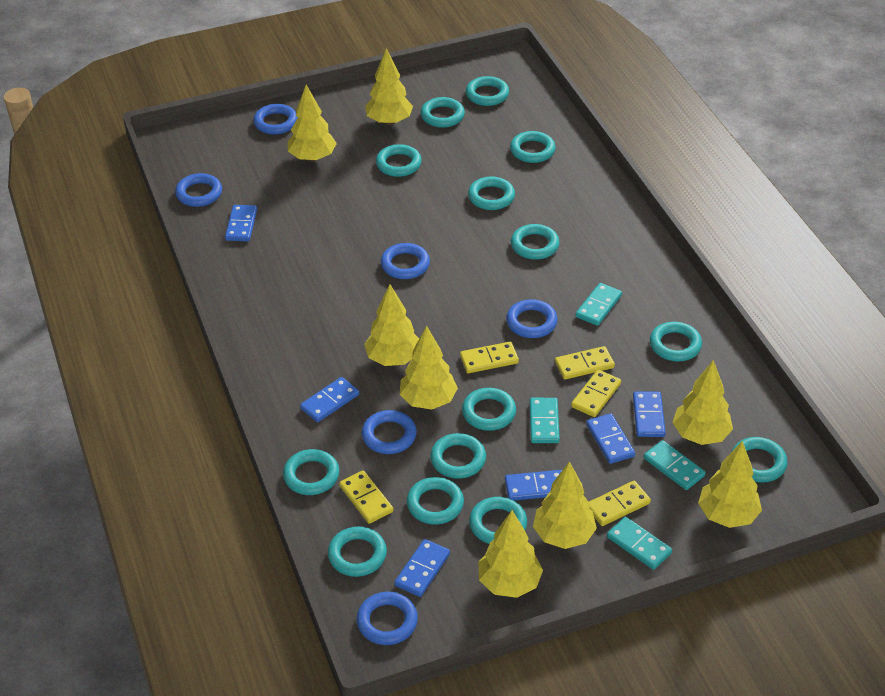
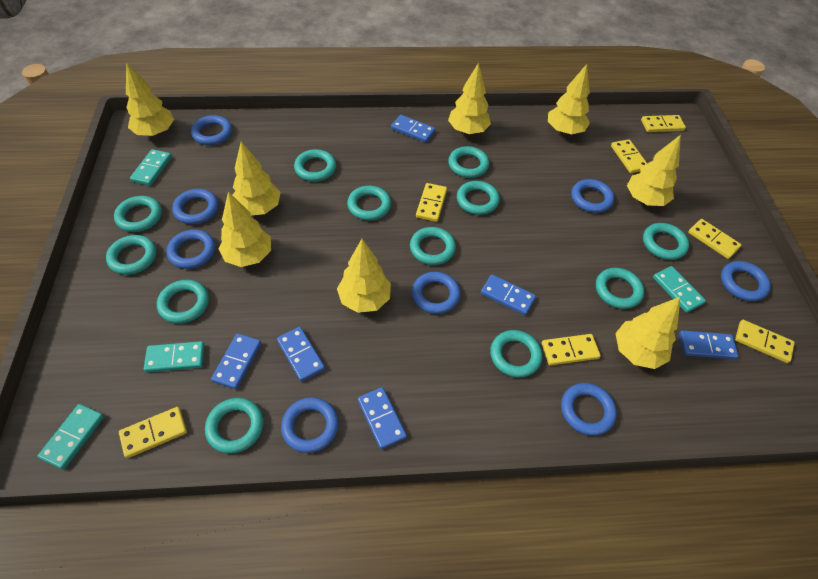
blue ring: 6 -> 8
turquoise ring: 14 -> 12
yellow domino: 5 -> 7

